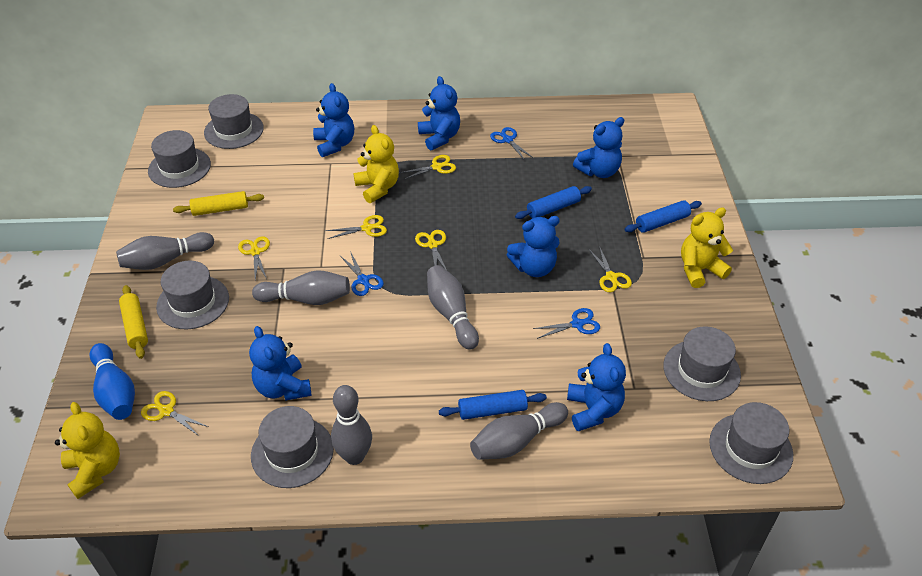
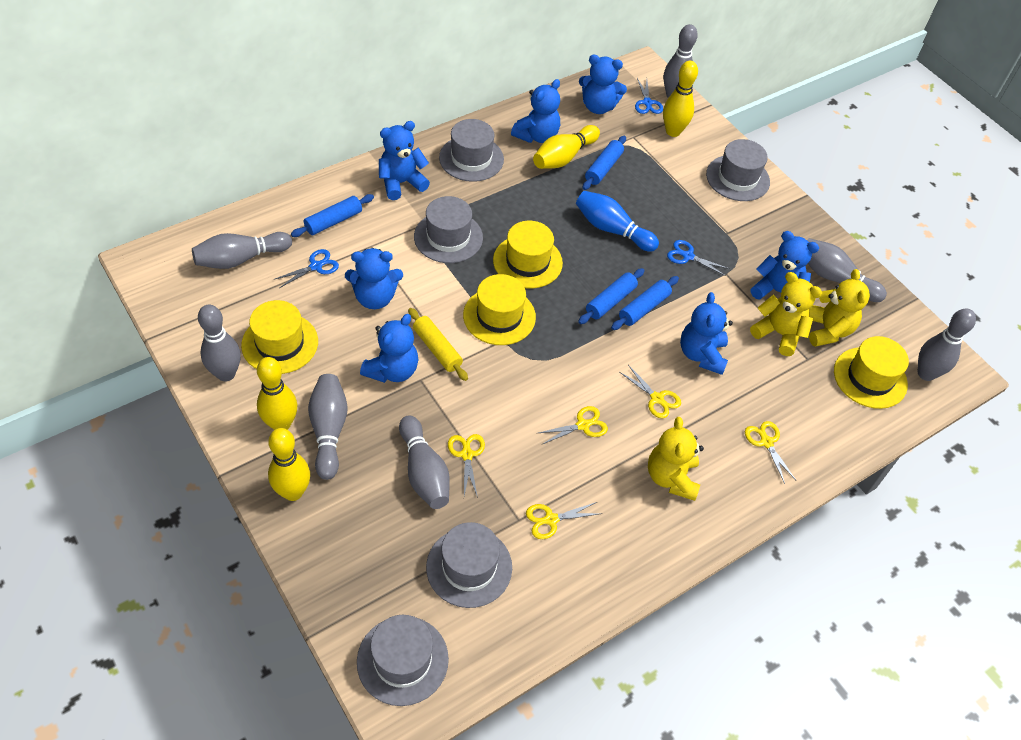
blue rolling pin: 3 -> 4
blue teddy bear: 6 -> 7
grey bowling pin: 5 -> 7
grey hat: 6 -> 5
yellow bowling pin: 0 -> 4
yellow hat: 0 -> 4
yellow rolling pin: 2 -> 1
yellow scissors: 6 -> 5

